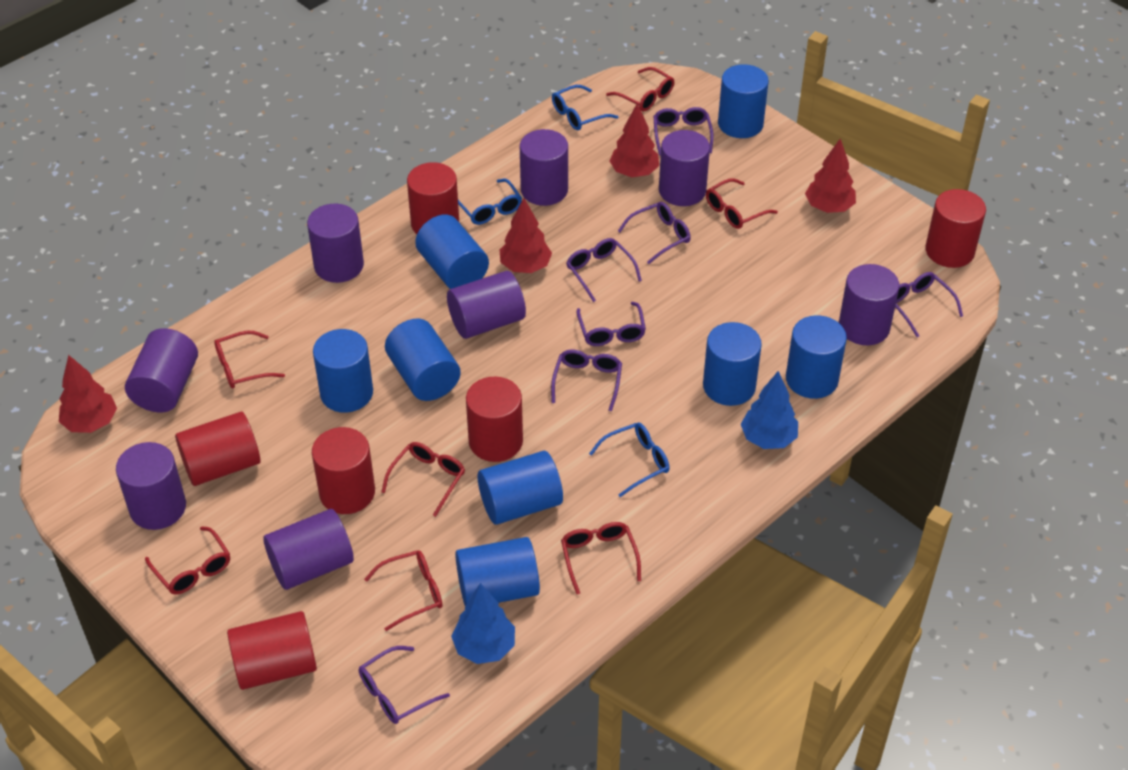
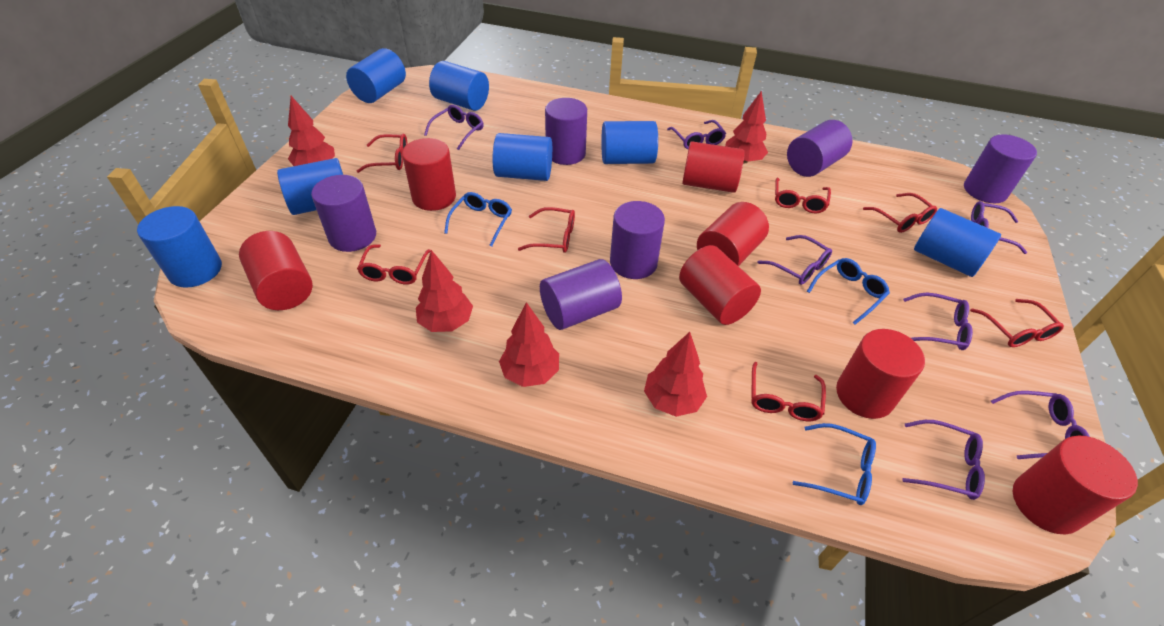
blue cylinder: 8 -> 7
blue tree: 2 -> 0
purple cylinder: 8 -> 6
red cylinder: 6 -> 7
red tree: 4 -> 5

